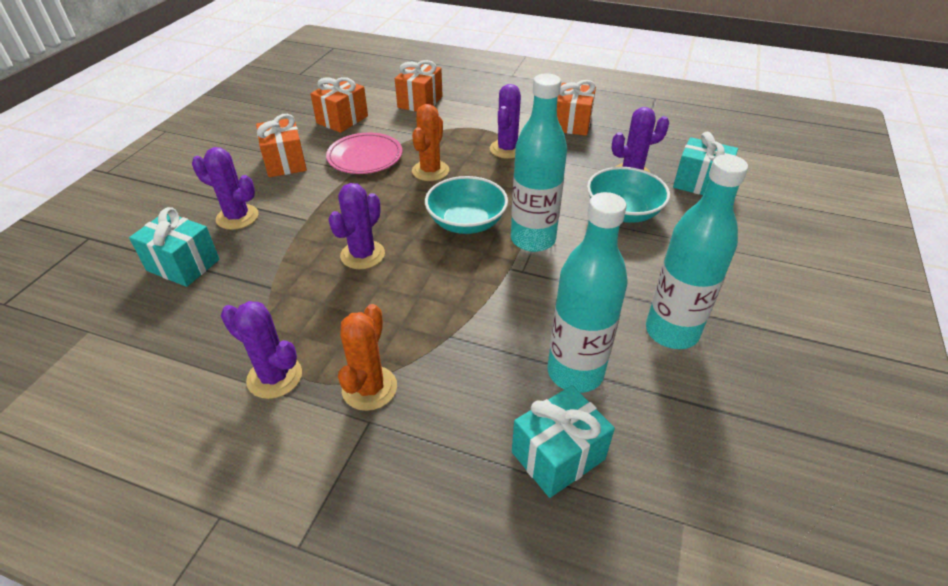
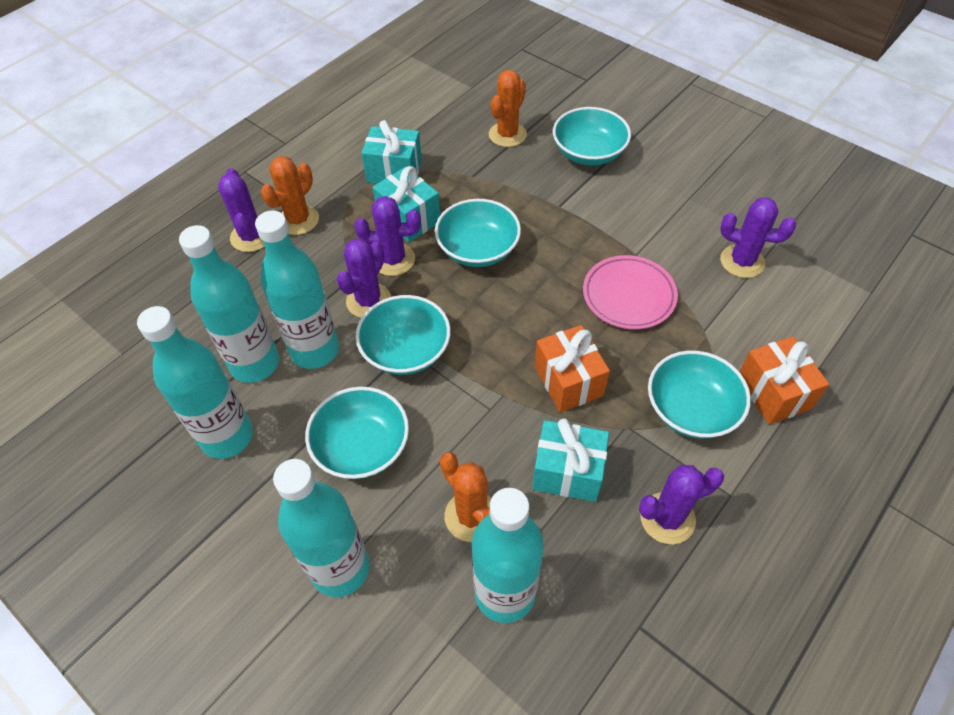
orange cactus: 2 -> 3
orange gift: 4 -> 2
turquoise bottle: 3 -> 5
turquoise bowl: 2 -> 5

